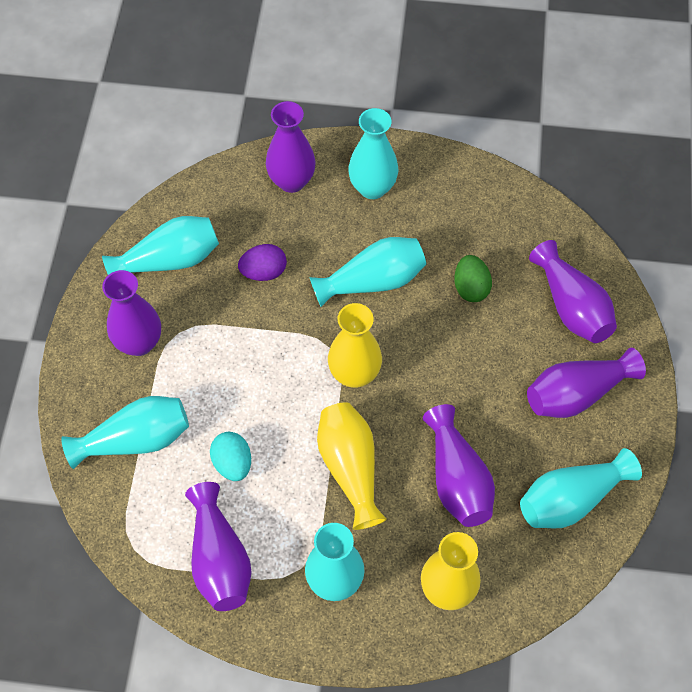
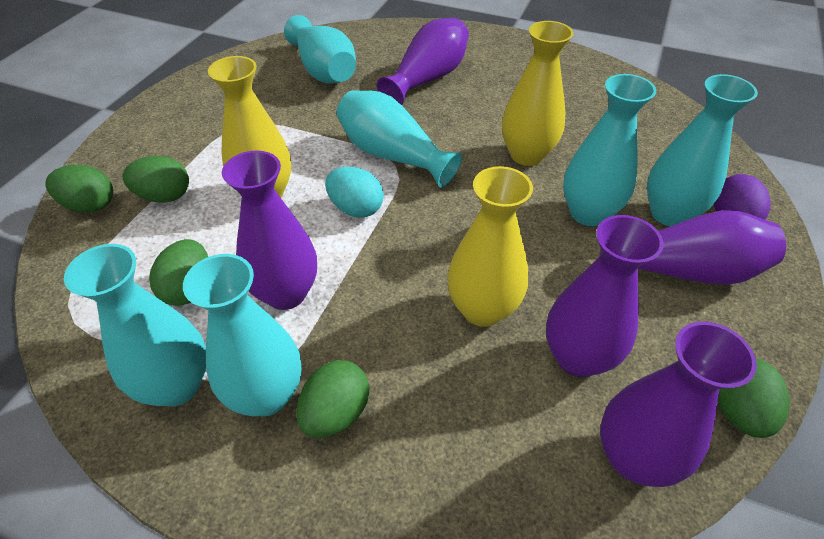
green egg: 1 -> 5
purple vase: 6 -> 5

